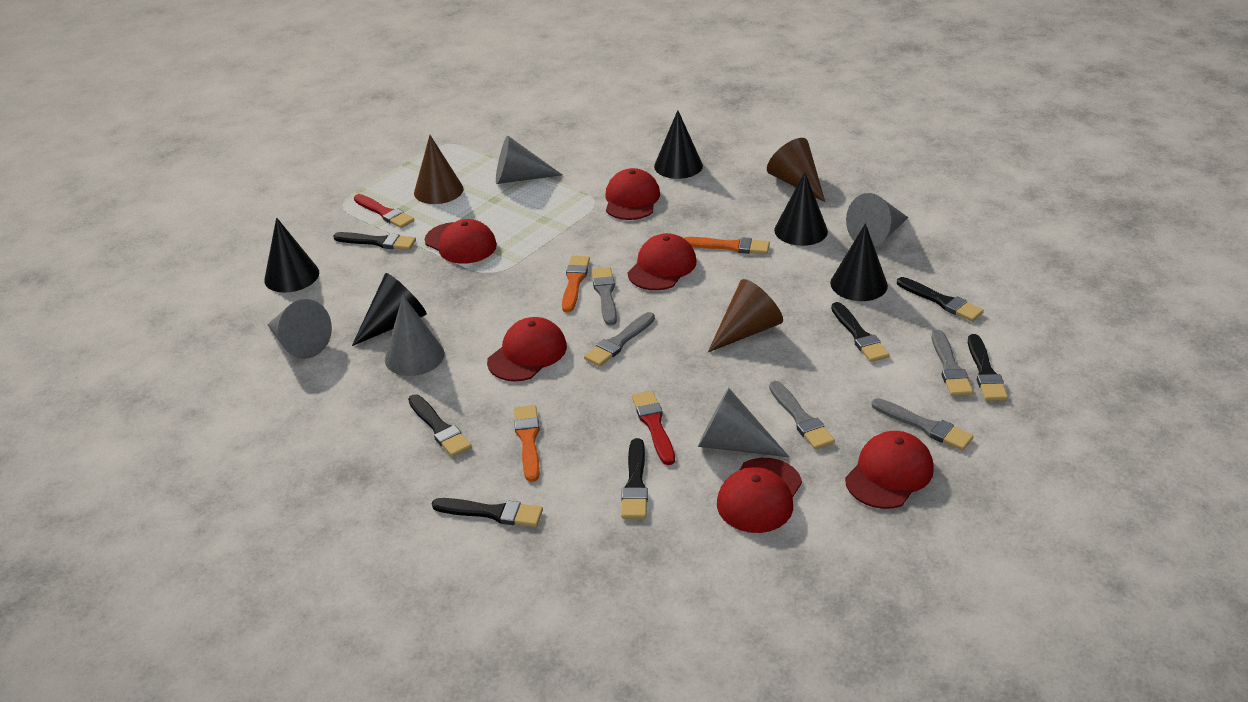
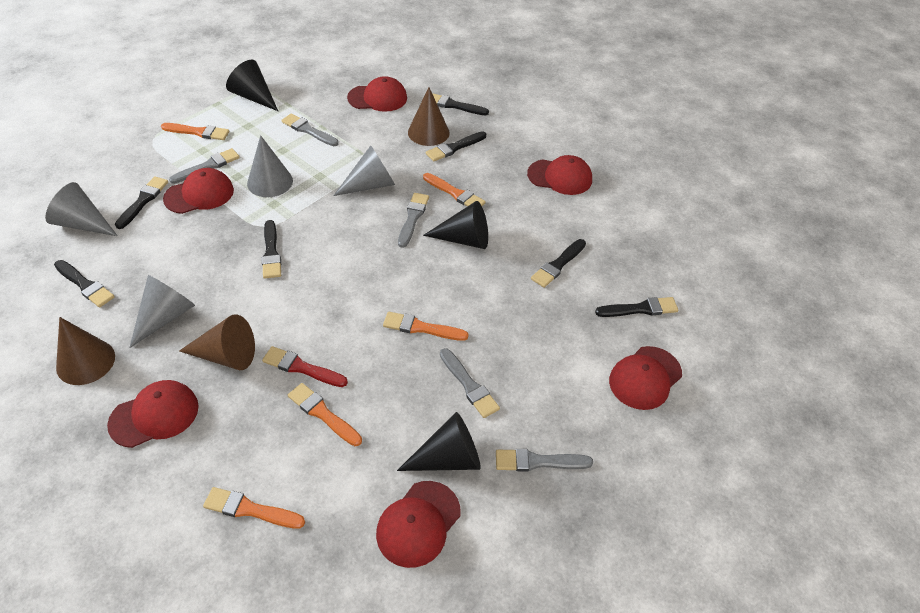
black cone: 5 -> 3
grey cone: 5 -> 4
orange brush: 3 -> 5
red brush: 2 -> 1

